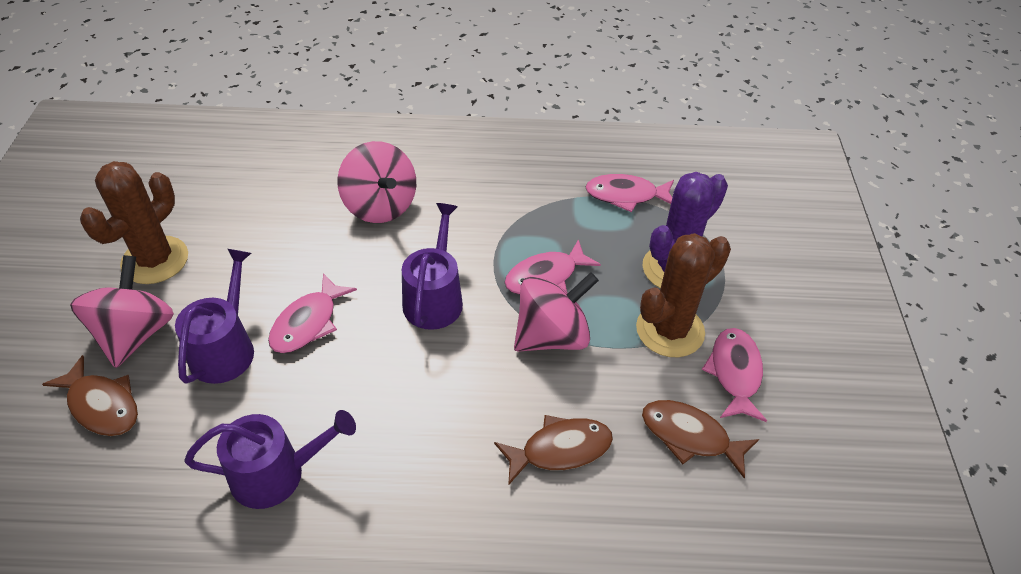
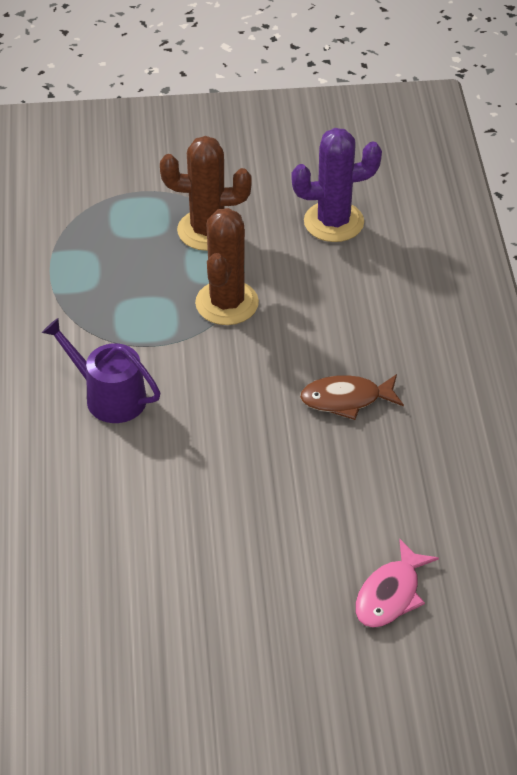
brown fish: 3 -> 1
pink fish: 4 -> 1
pink spinning top: 3 -> 0
purple watering can: 3 -> 1

